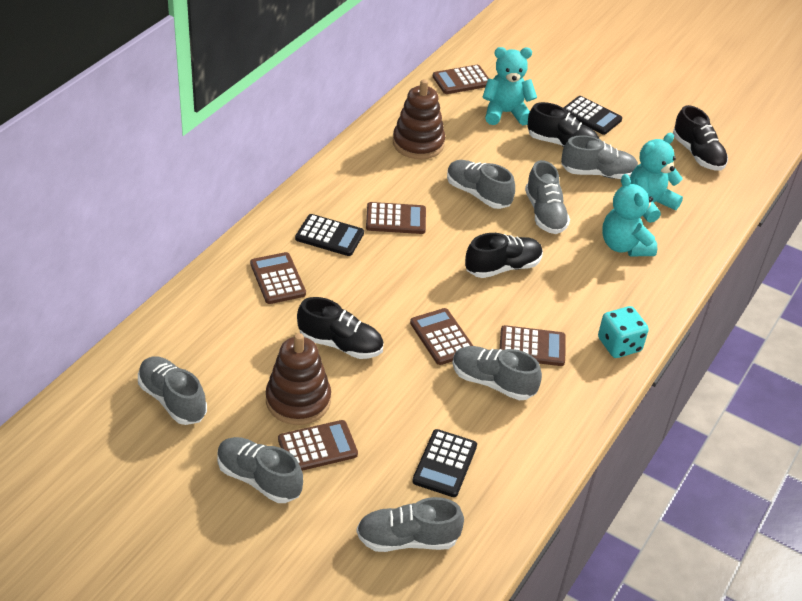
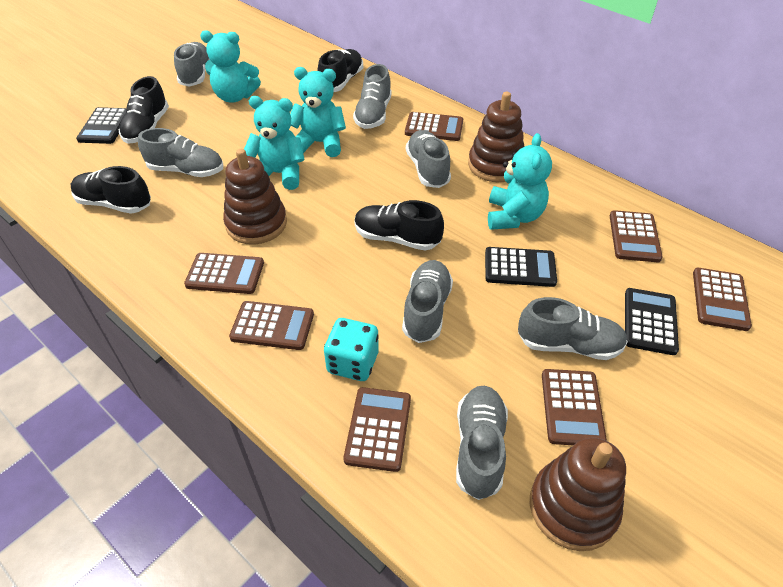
brown calculator: 6 -> 7
brown stacking toy: 2 -> 3
turquoise teddy bear: 3 -> 4

